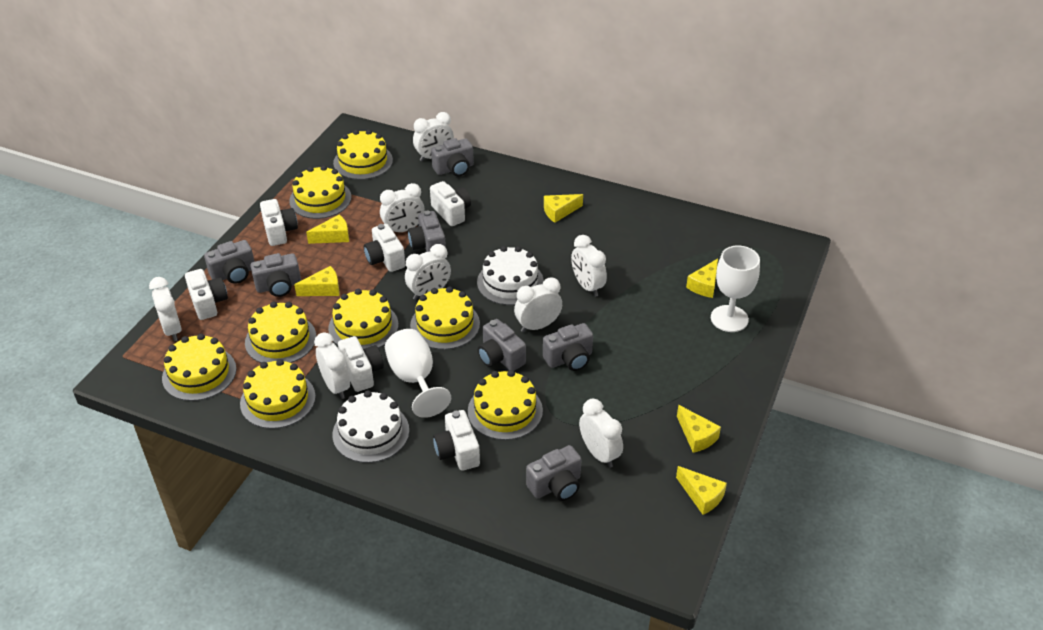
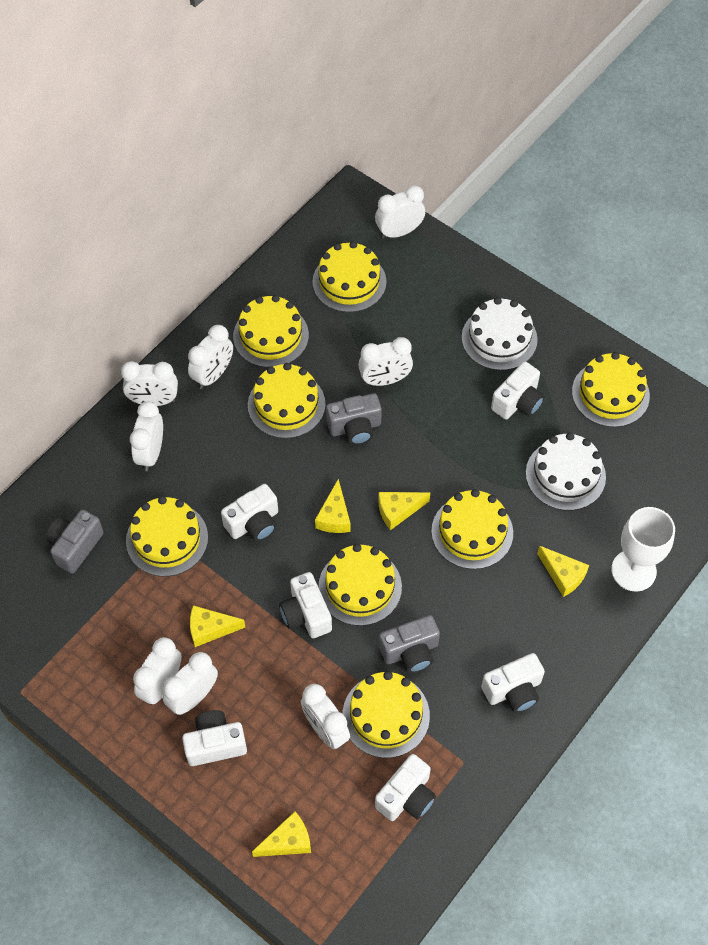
grey camera: 7 -> 3
white goblet: 2 -> 1
yellow cheese: 6 -> 5

